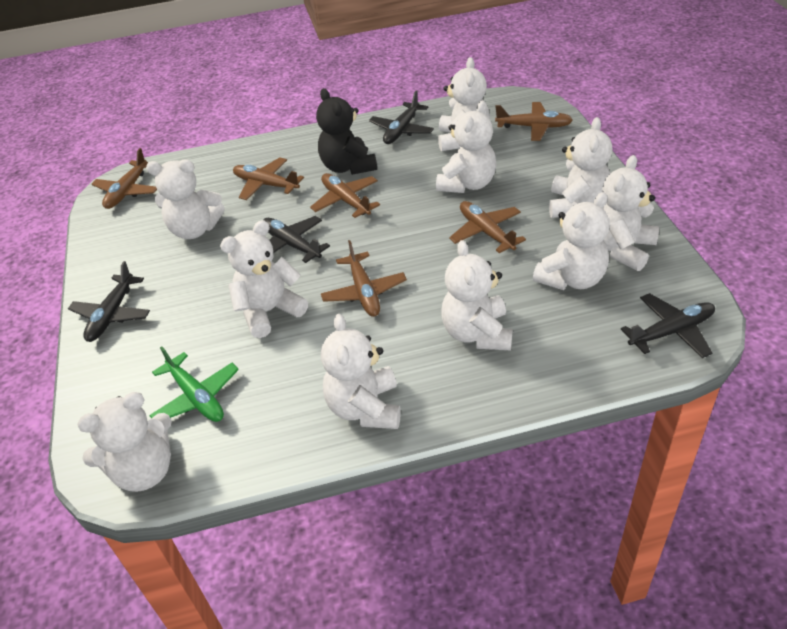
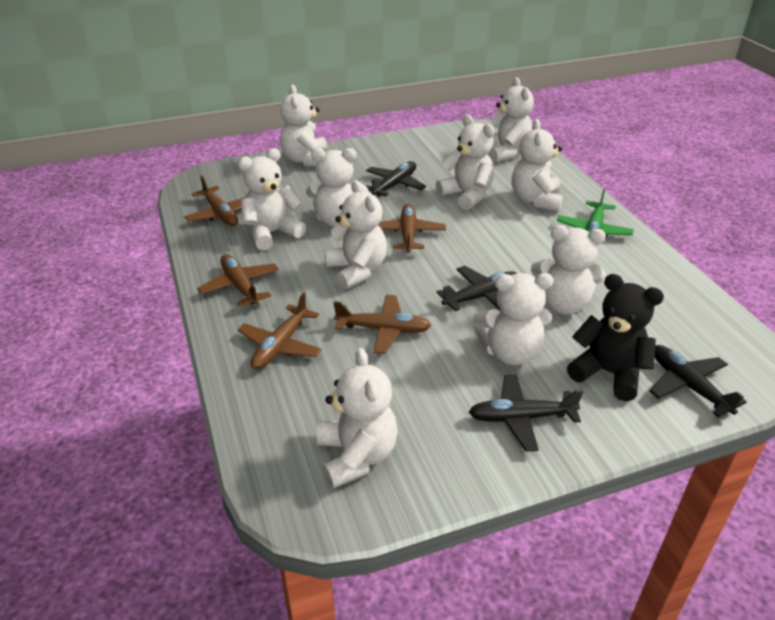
brown plane: 6 -> 5

